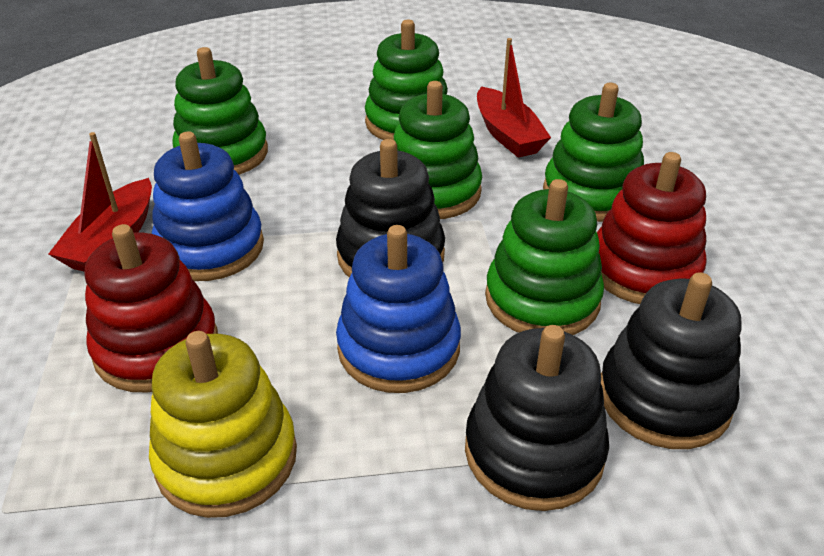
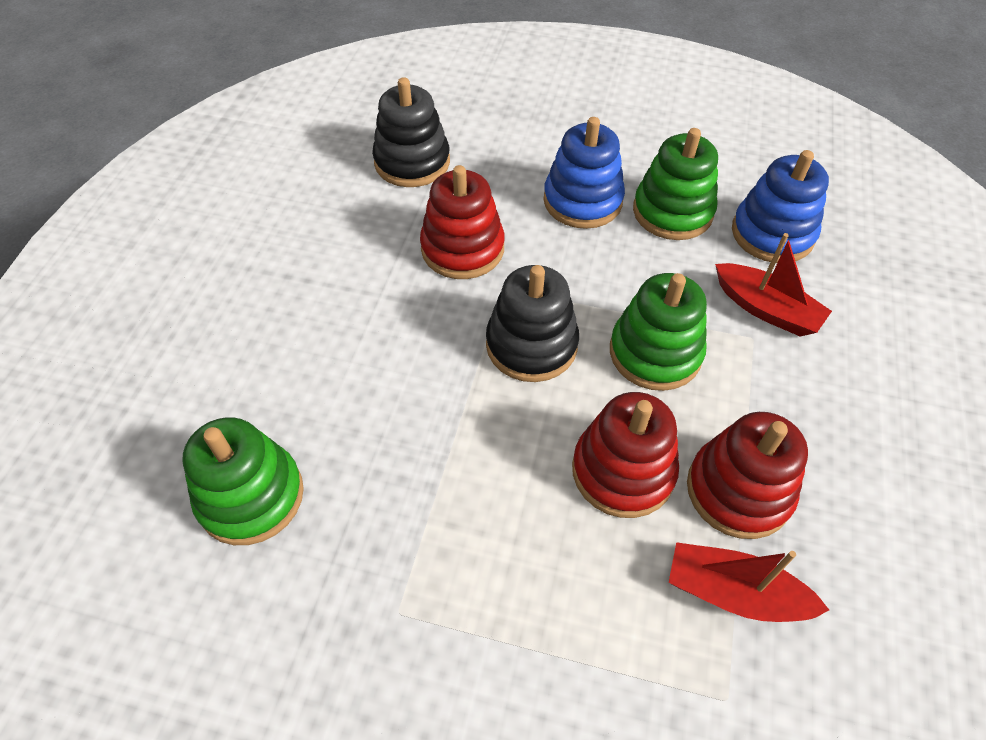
black stacking toy: 3 -> 2
green stacking toy: 5 -> 3
red stacking toy: 2 -> 3
yellow stacking toy: 1 -> 0

